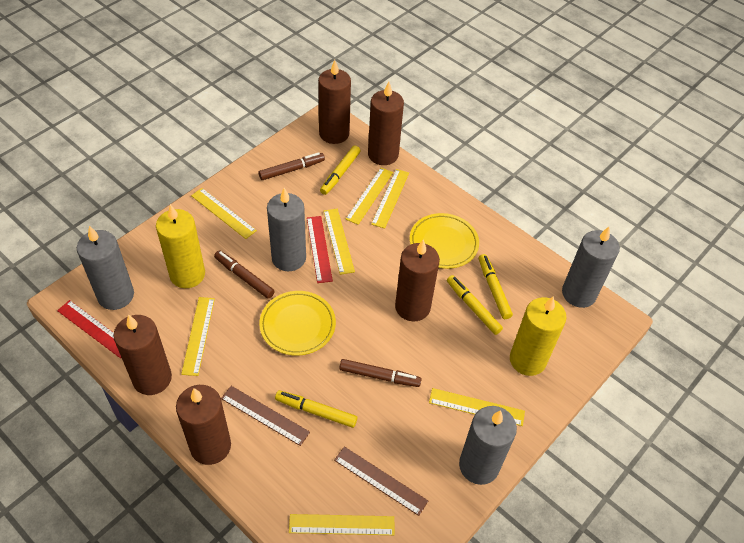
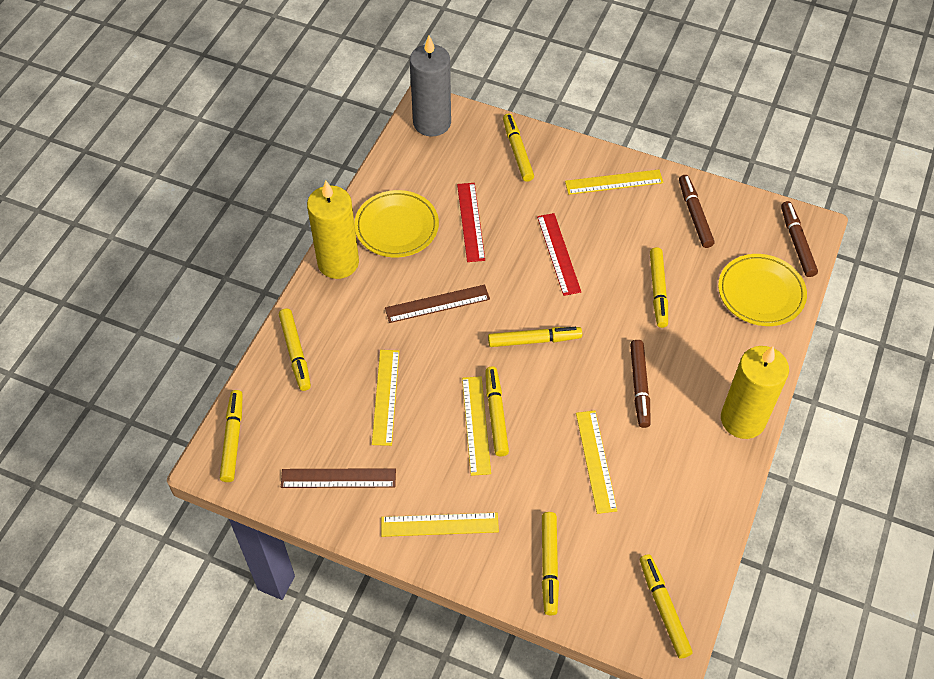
brown candle: 5 -> 0
grey candle: 4 -> 1
yellow marker: 4 -> 8
yellow ruler: 7 -> 5

